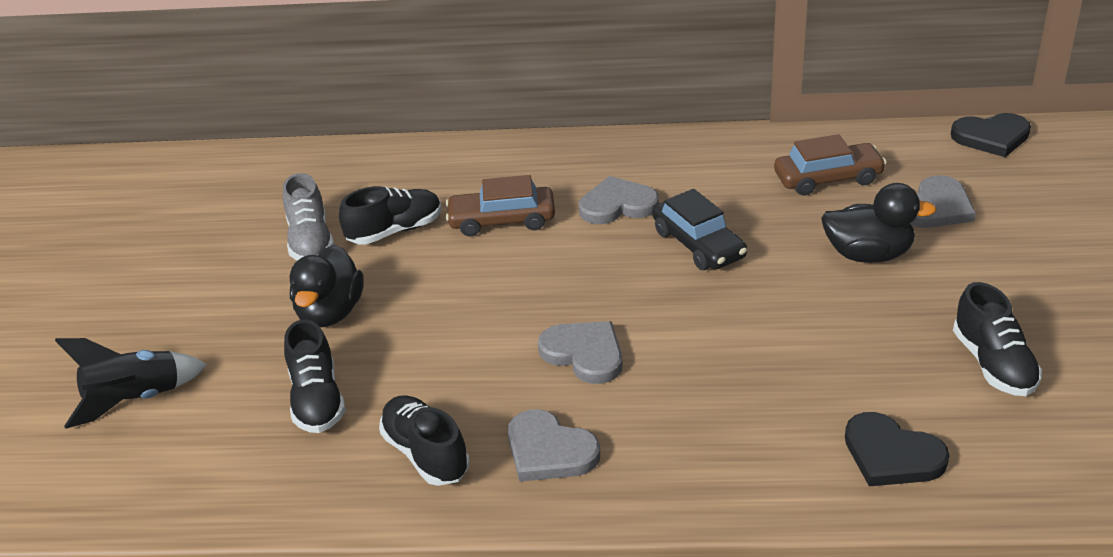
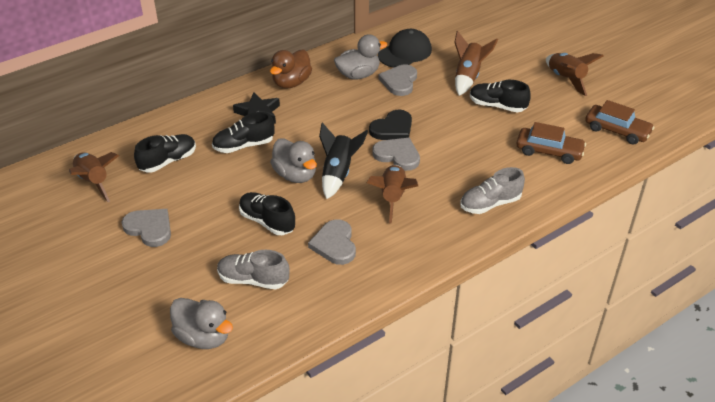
black cap: 0 -> 1
black car: 1 -> 0
black duck: 2 -> 0
black heart: 2 -> 1
black star: 0 -> 1
brown duck: 0 -> 1
brown rocket: 0 -> 4
grey duck: 0 -> 3
grey shoe: 1 -> 2

